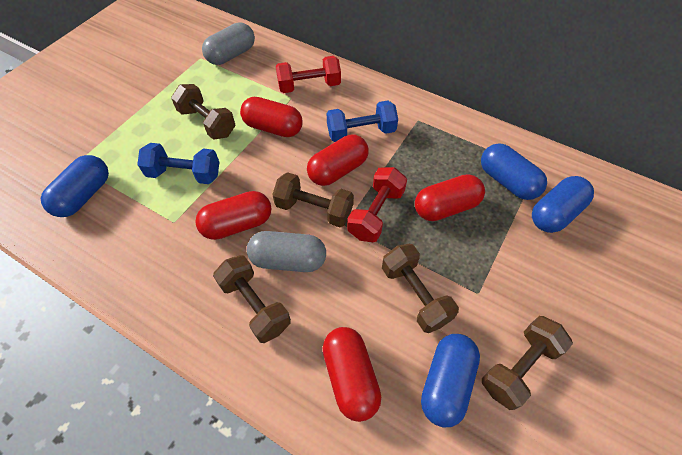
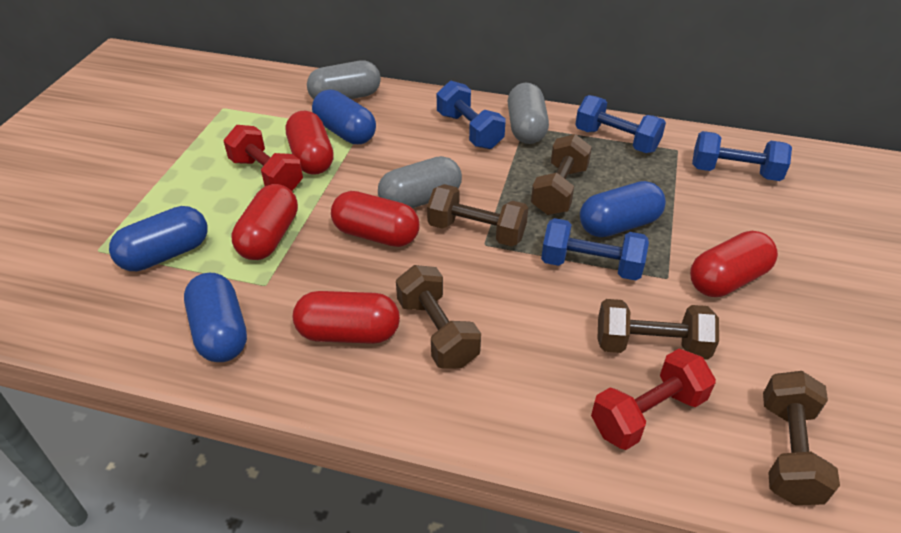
blue dumbbell: 2 -> 4
grey capsule: 2 -> 3

